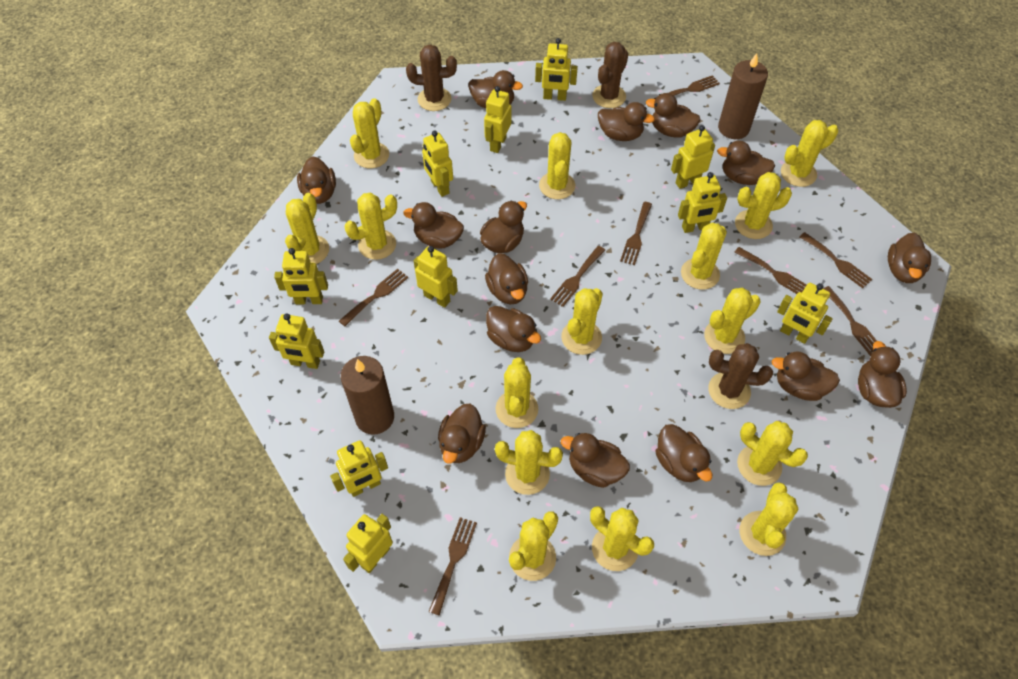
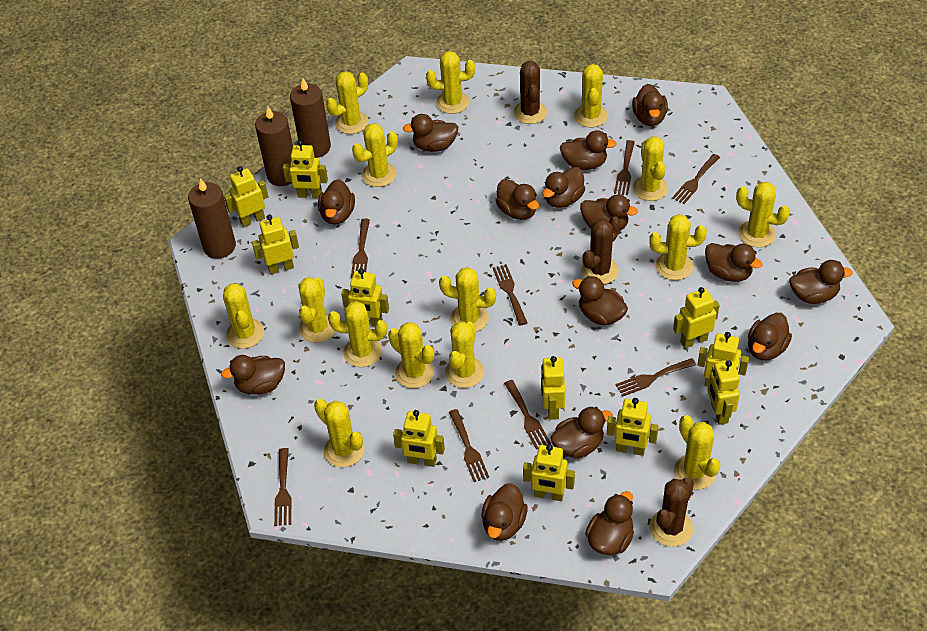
brown candle: 2 -> 3

